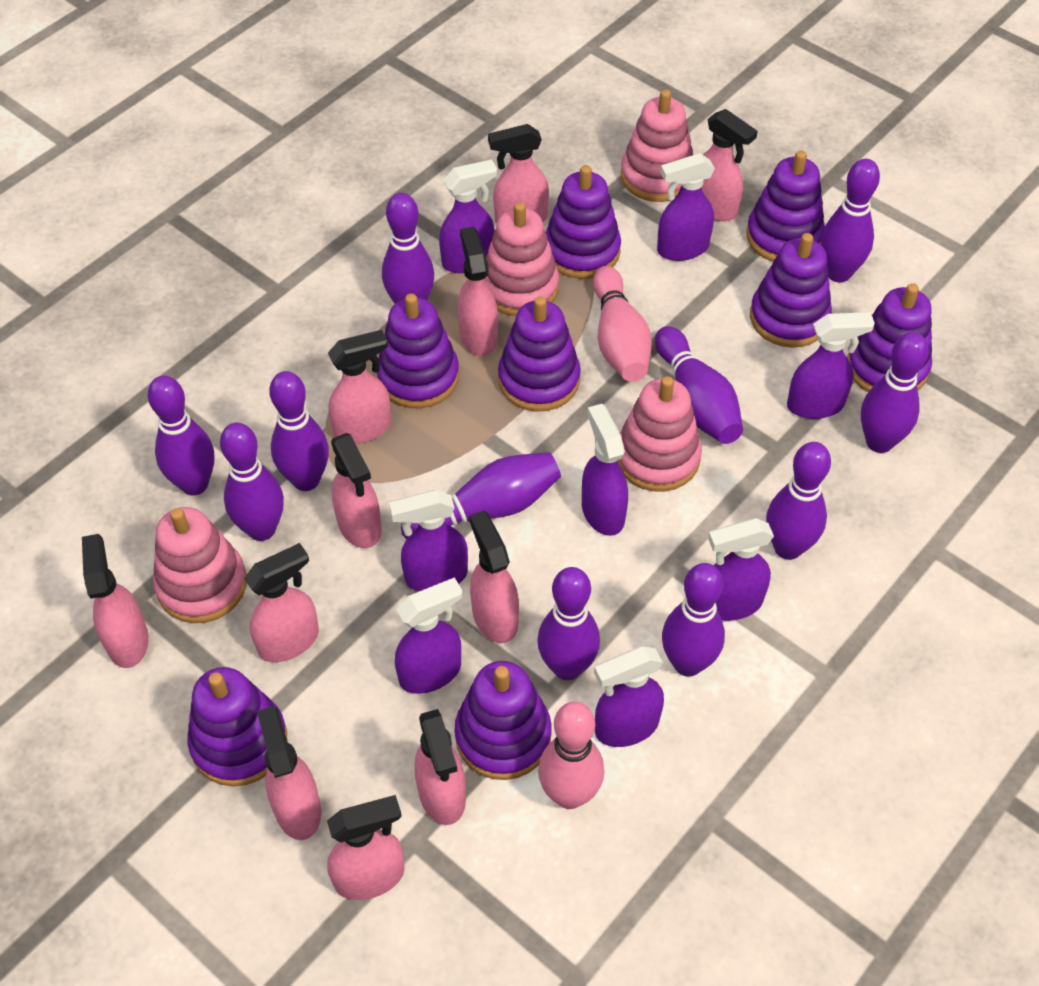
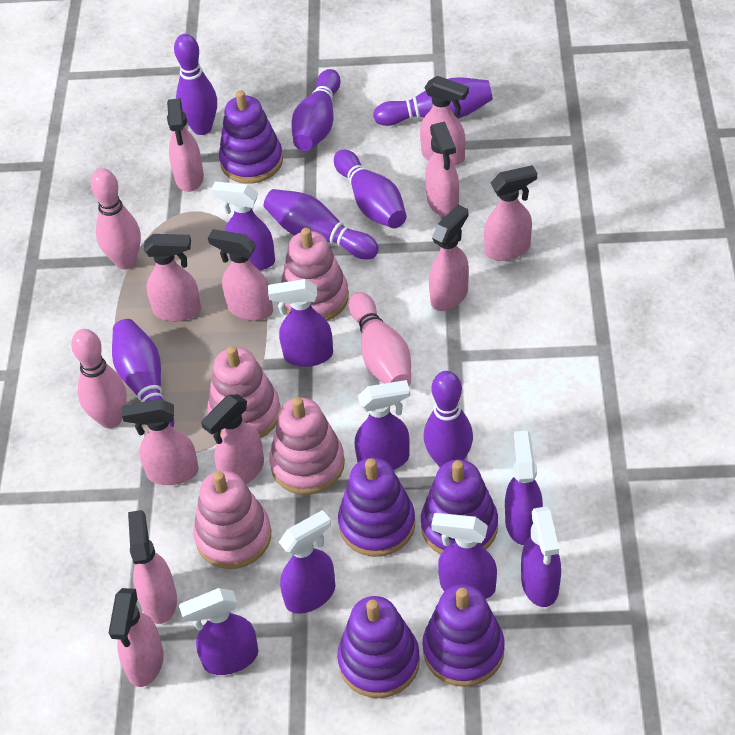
pink bowling pin: 2 -> 3
purple bowling pin: 11 -> 7
purple stacking toy: 8 -> 5

